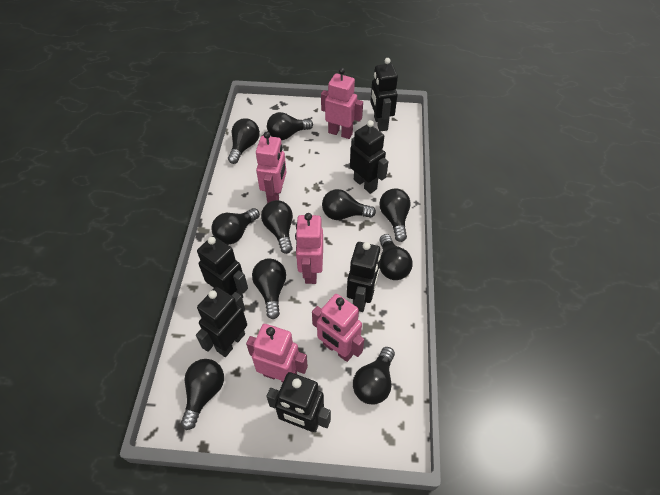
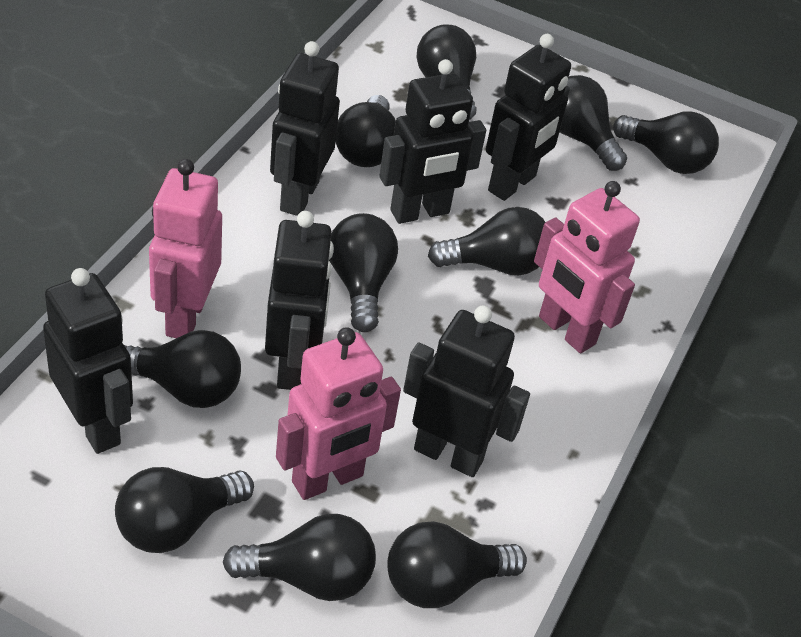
pink robot: 5 -> 3

